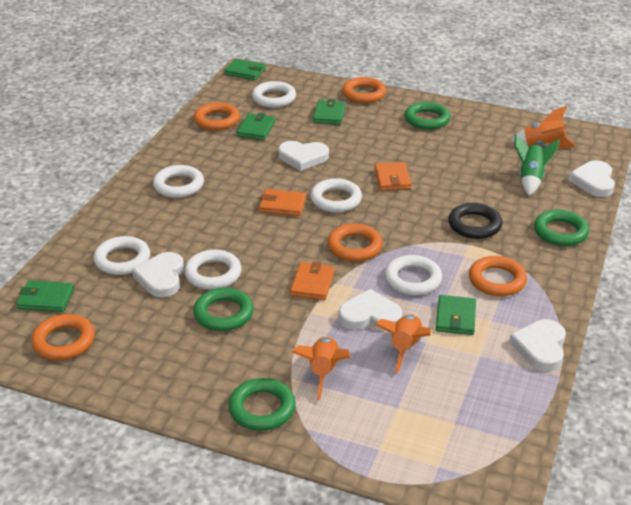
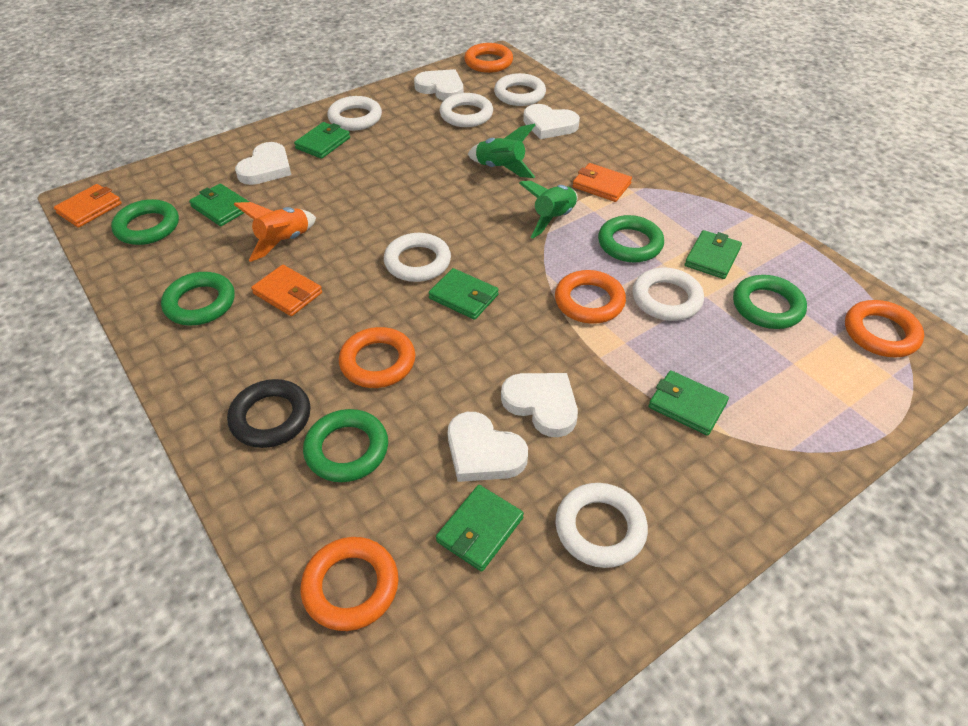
green ring: 4 -> 5
green rocket: 1 -> 2
green wallet: 5 -> 6
orange rocket: 3 -> 1

